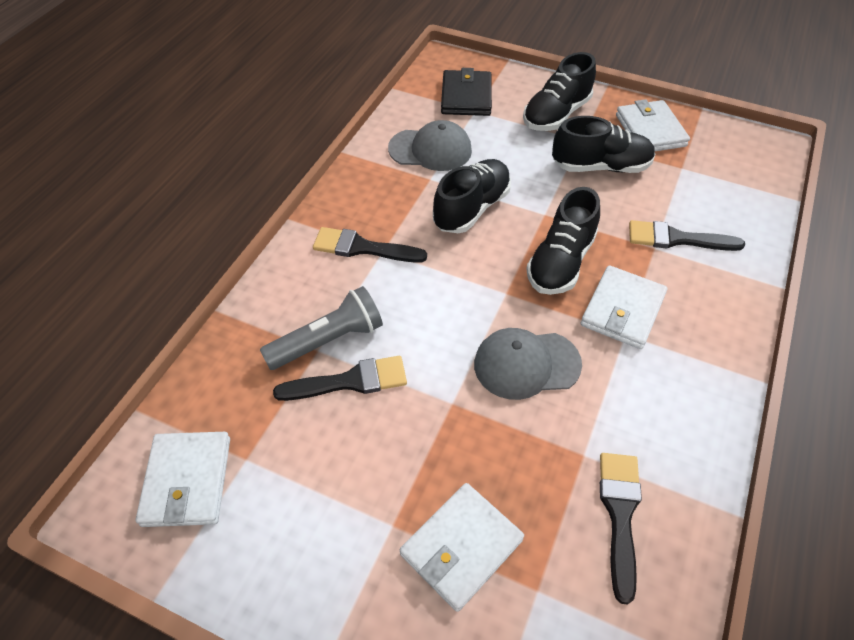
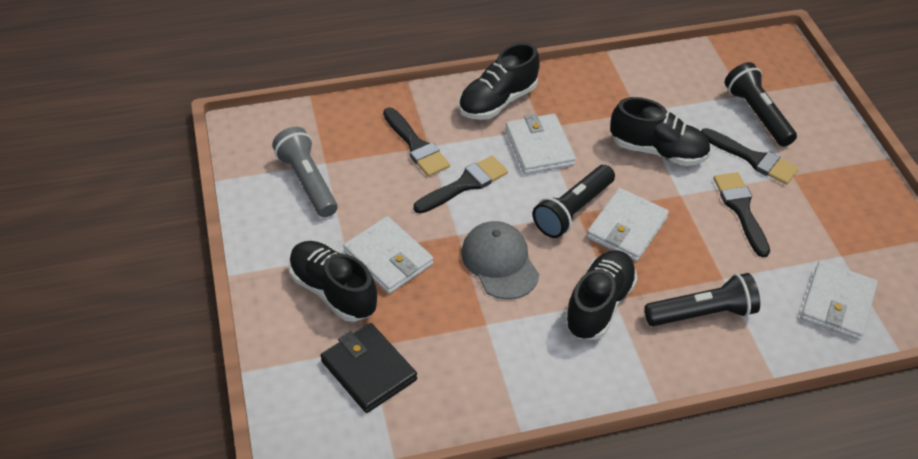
black flashlight: 0 -> 3
grey cap: 2 -> 1

